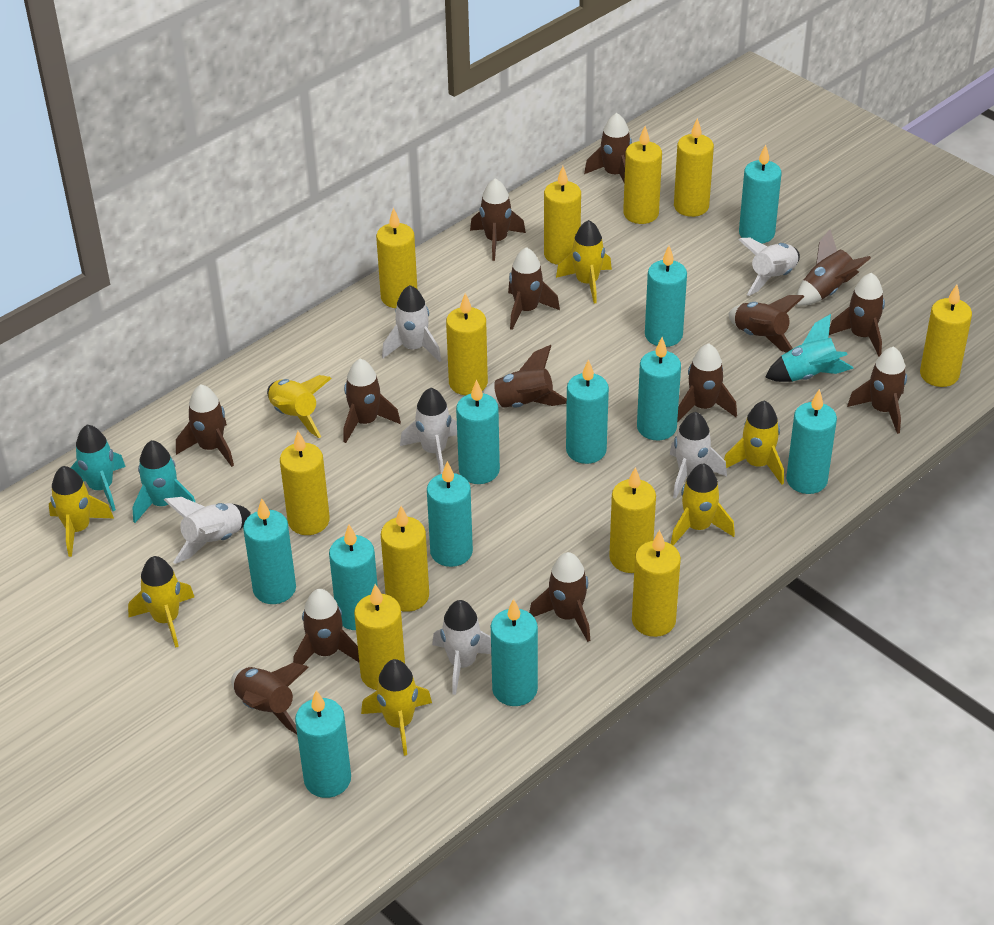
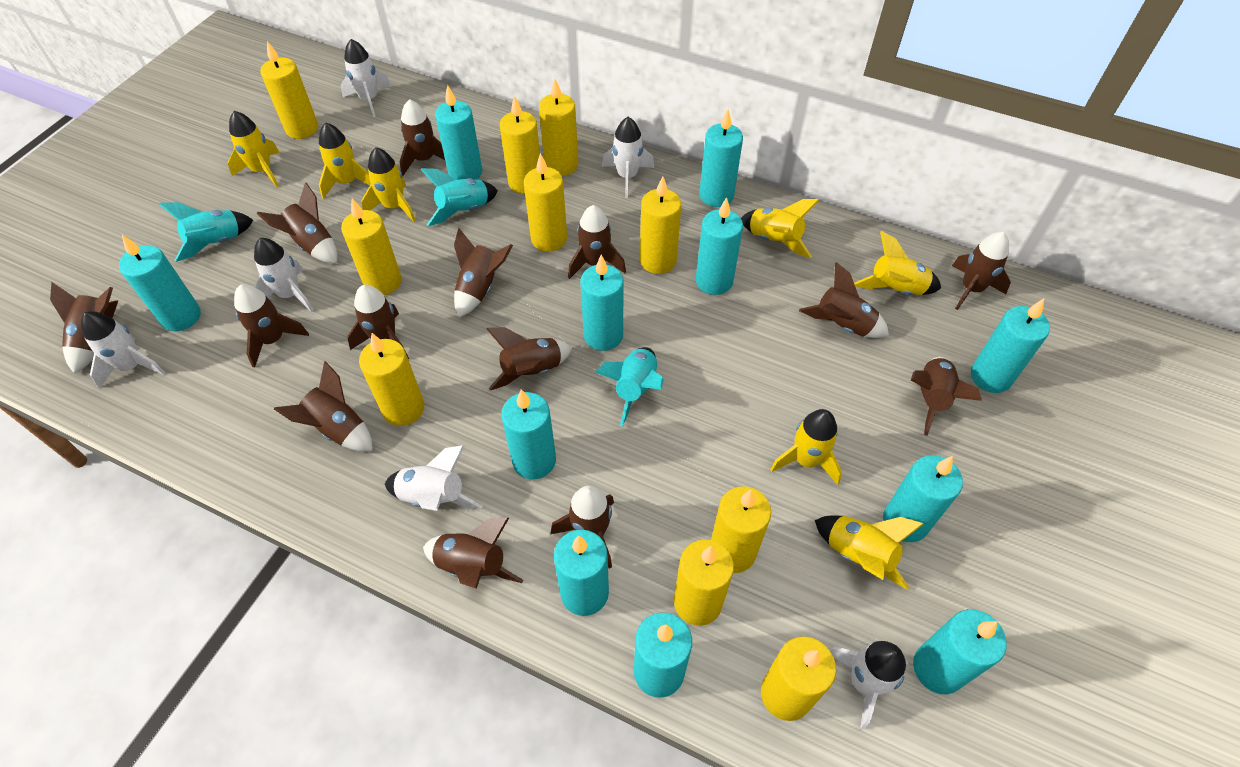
yellow candle: 11 -> 10

